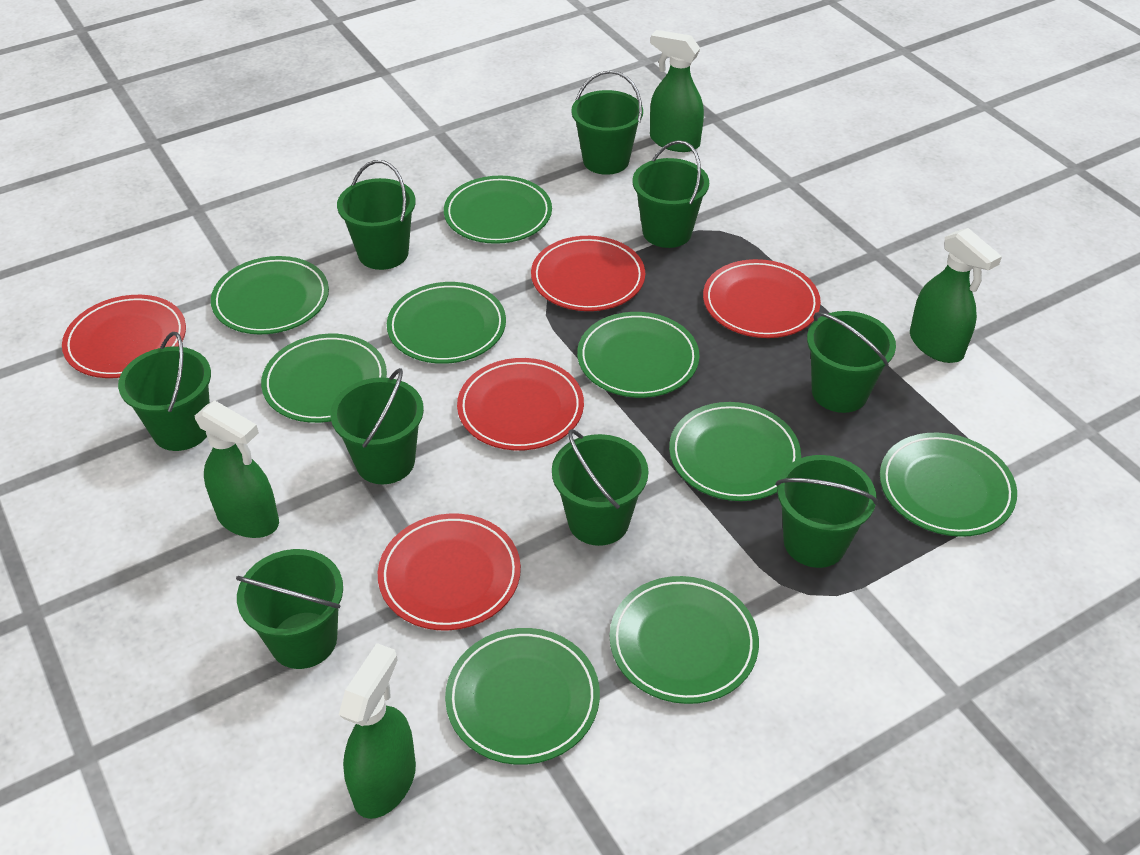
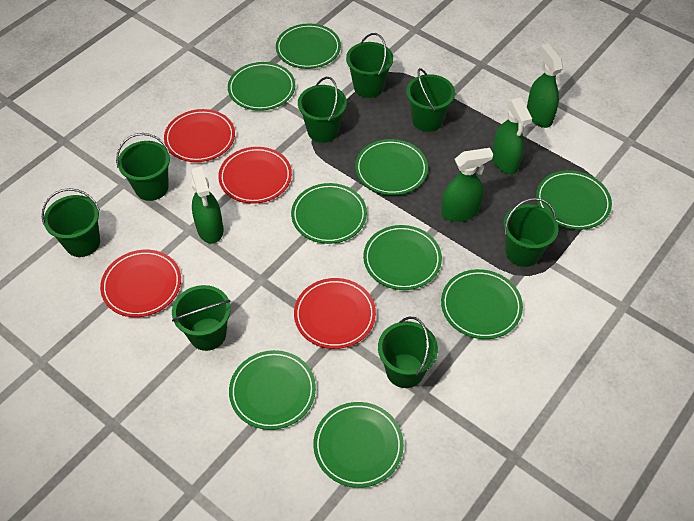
green bucket: 9 -> 8
red plate: 5 -> 4

